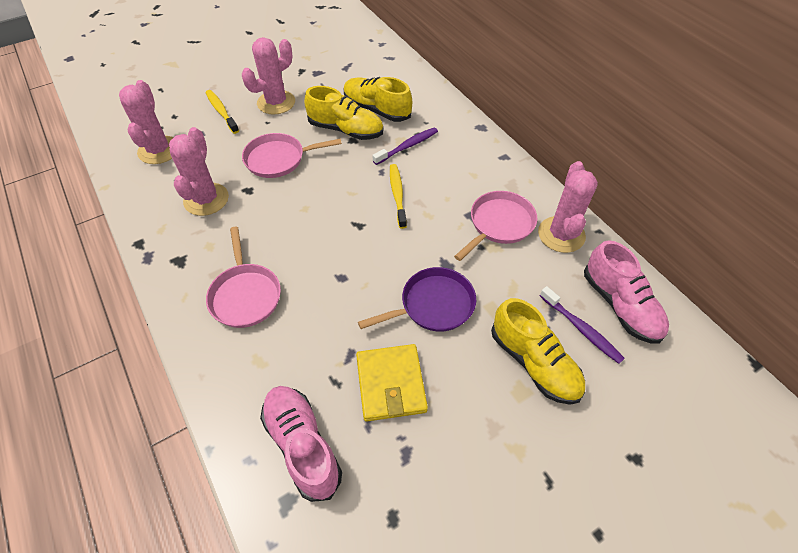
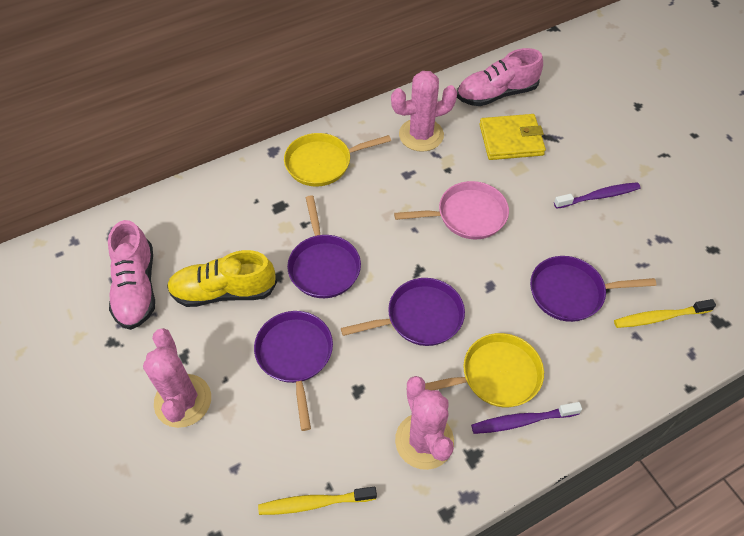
pink cactus: 4 -> 3
pink pan: 3 -> 1
purple pan: 1 -> 4
yellow pan: 0 -> 2
yellow shoe: 3 -> 1

